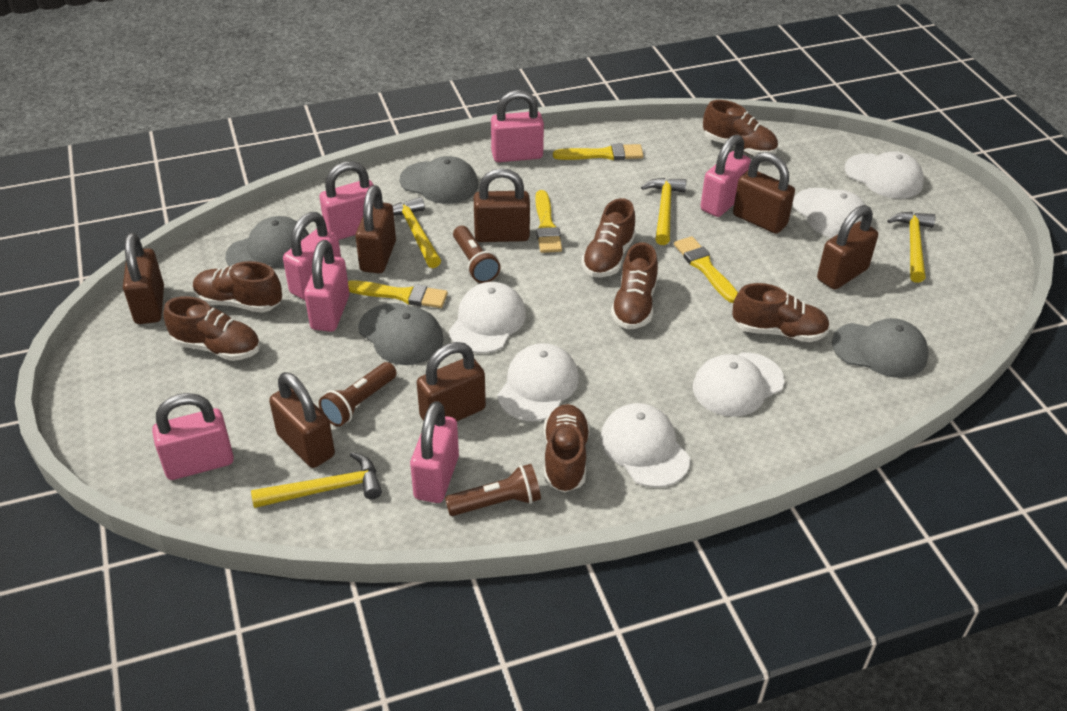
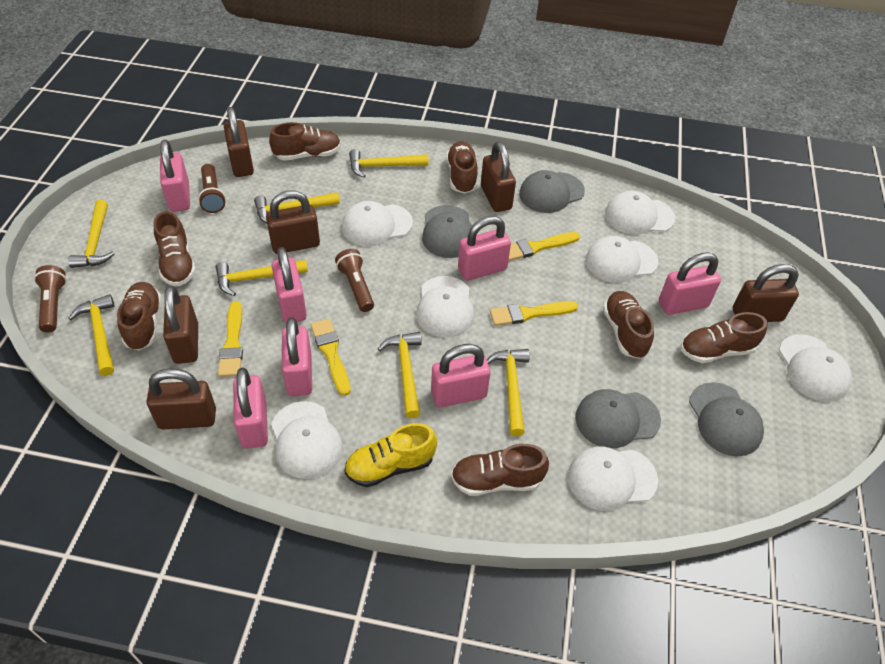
brown padlock: 7 -> 6
white cap: 6 -> 7
yellow hammer: 4 -> 7
yellow shoe: 0 -> 1

